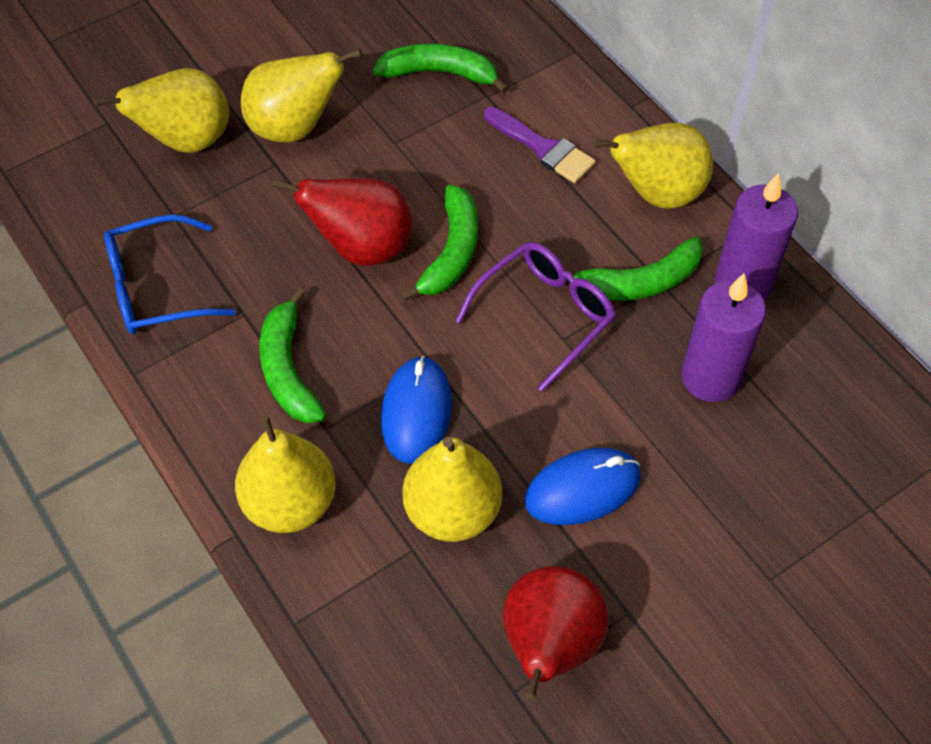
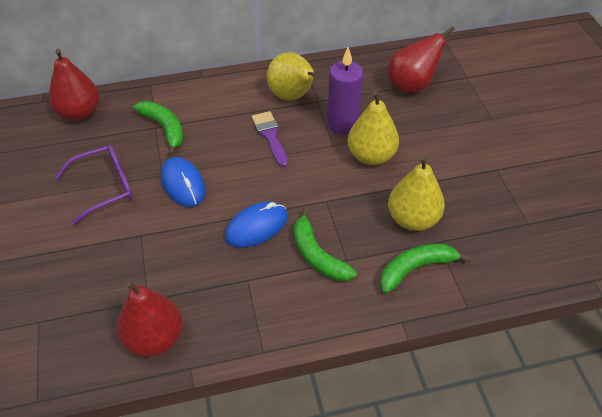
blue glasses: 1 -> 0
green banana: 4 -> 3
purple candle: 2 -> 1
red pear: 2 -> 3
yellow pear: 5 -> 3

